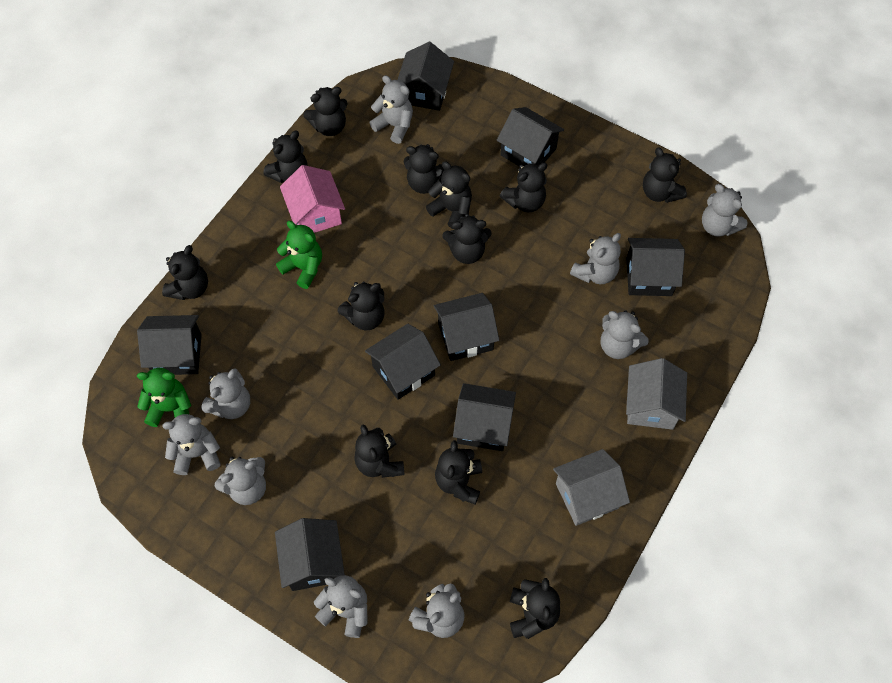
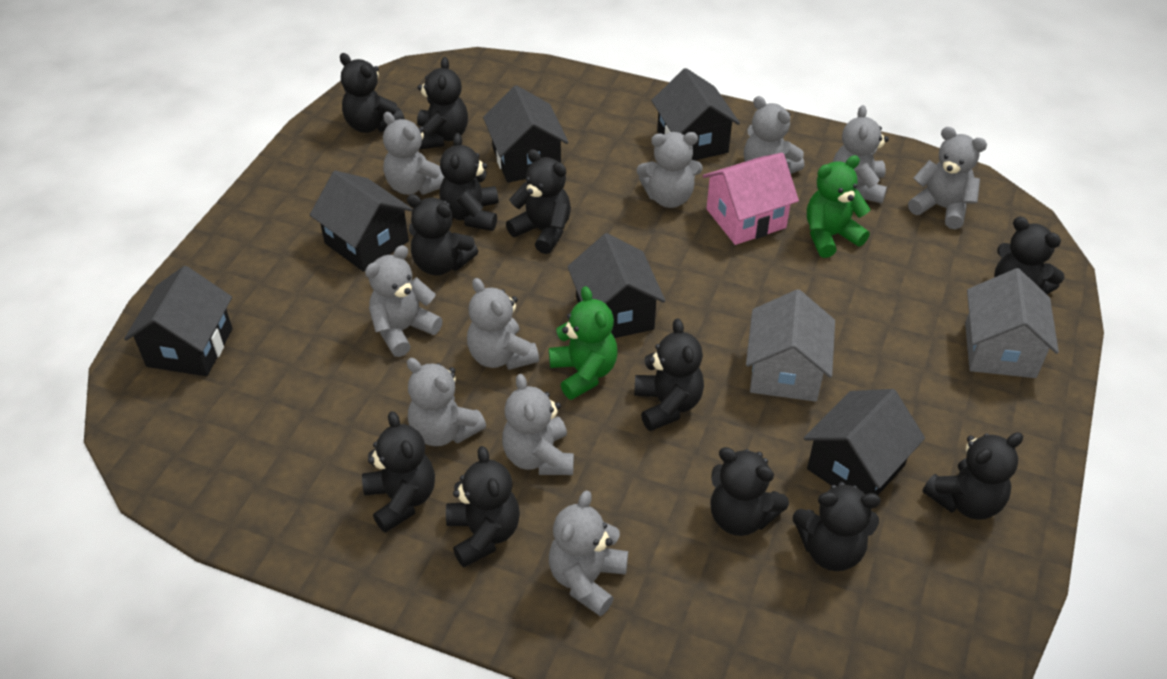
black house: 8 -> 6
grey teddy bear: 9 -> 10

